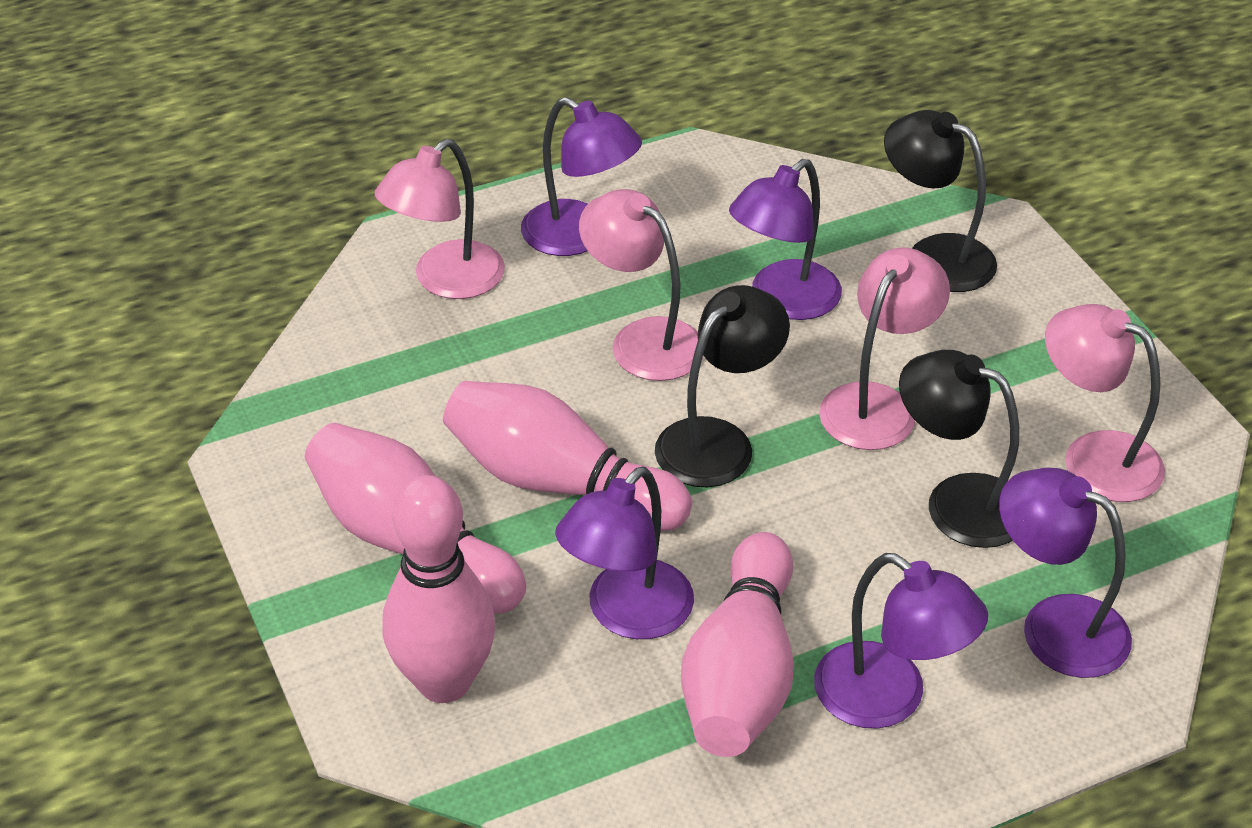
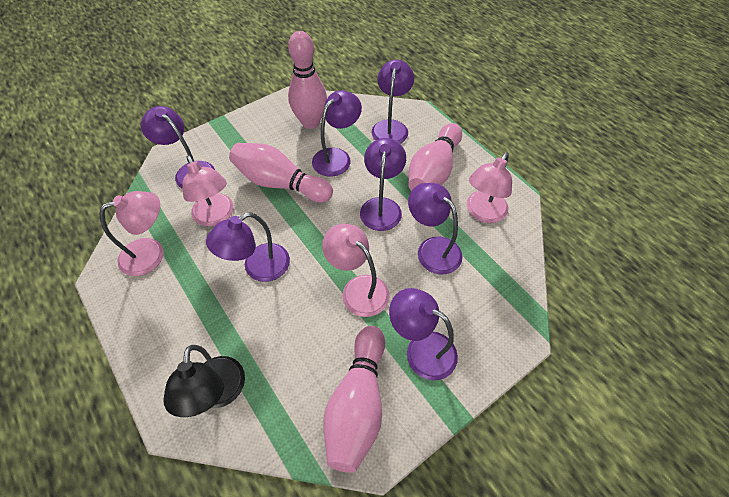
black lamp: 3 -> 1
purple lamp: 5 -> 7

